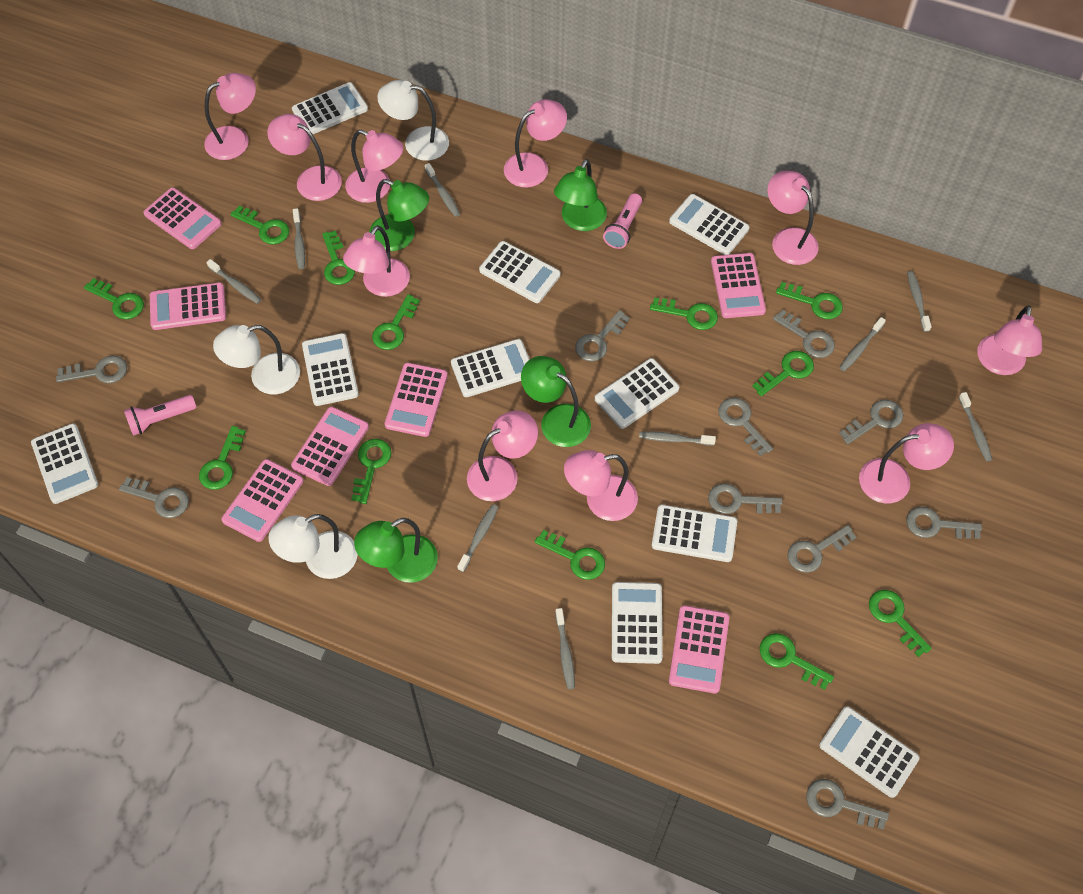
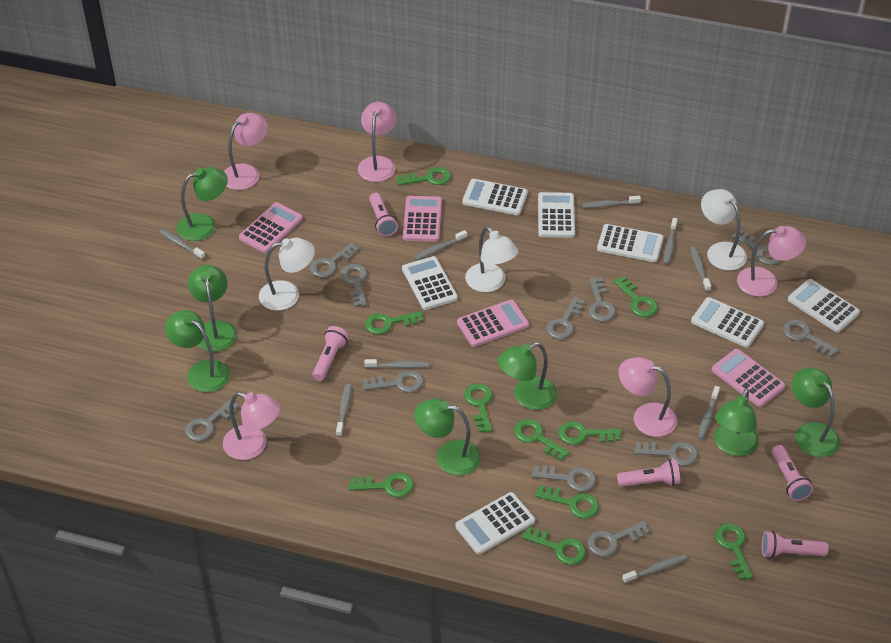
green key: 12 -> 10
green lamp: 4 -> 7
grey key: 10 -> 11
pink calculator: 7 -> 4
pink flashlight: 2 -> 5
pink lamp: 10 -> 5
white calculator: 10 -> 7

